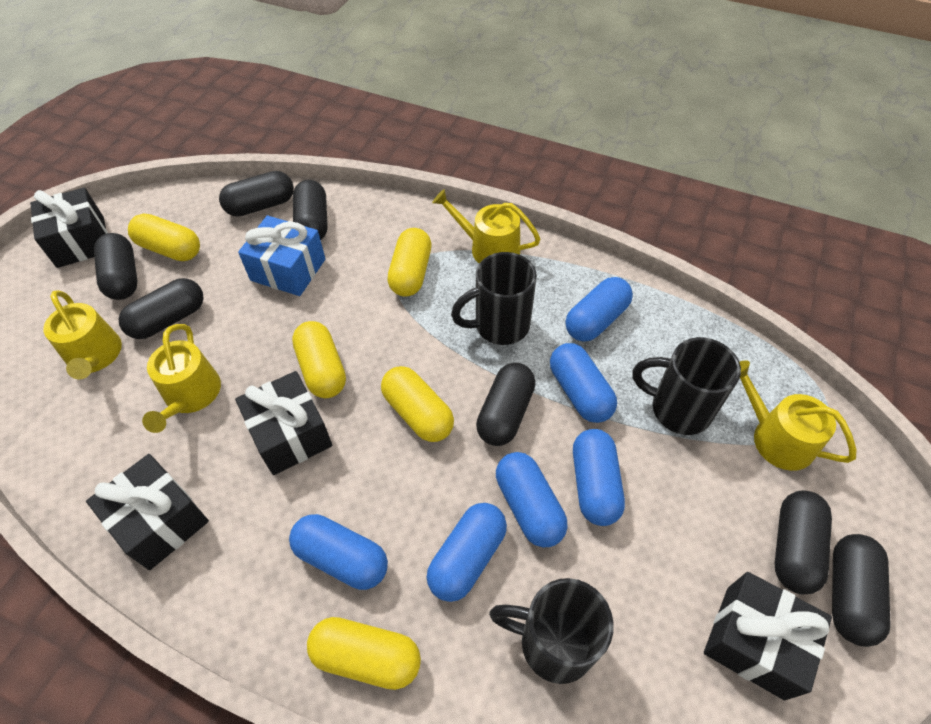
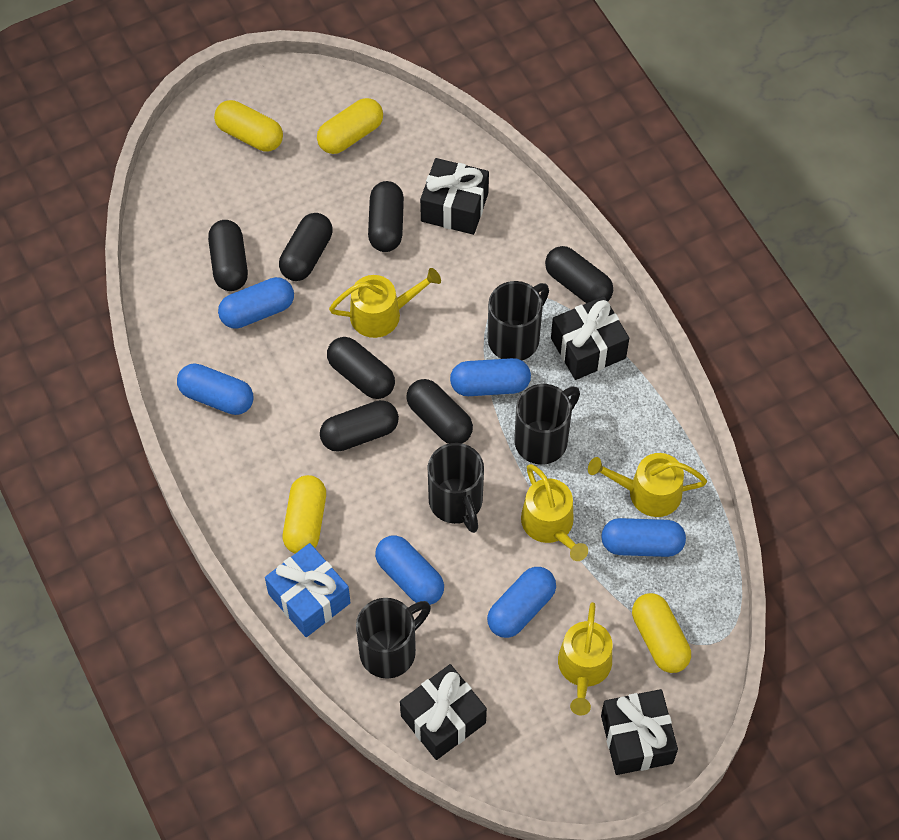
black mug: 3 -> 4
yellow capsule: 5 -> 4

